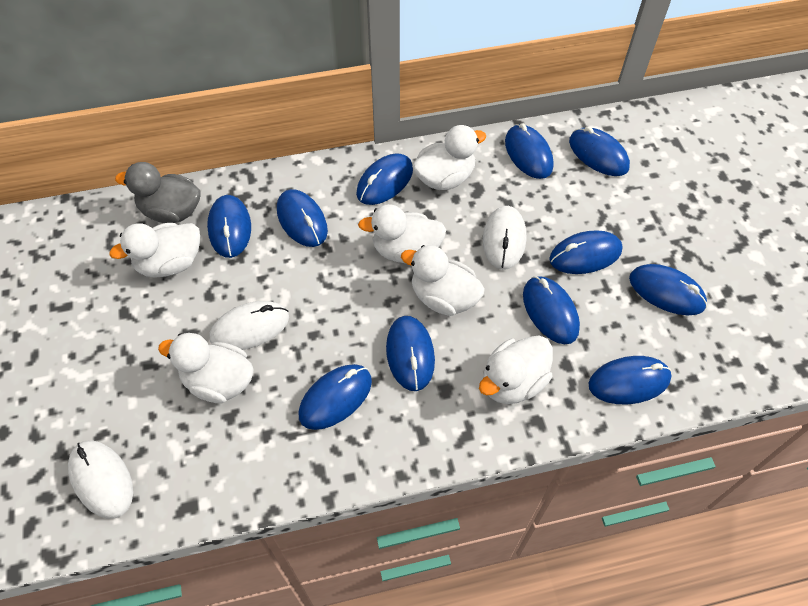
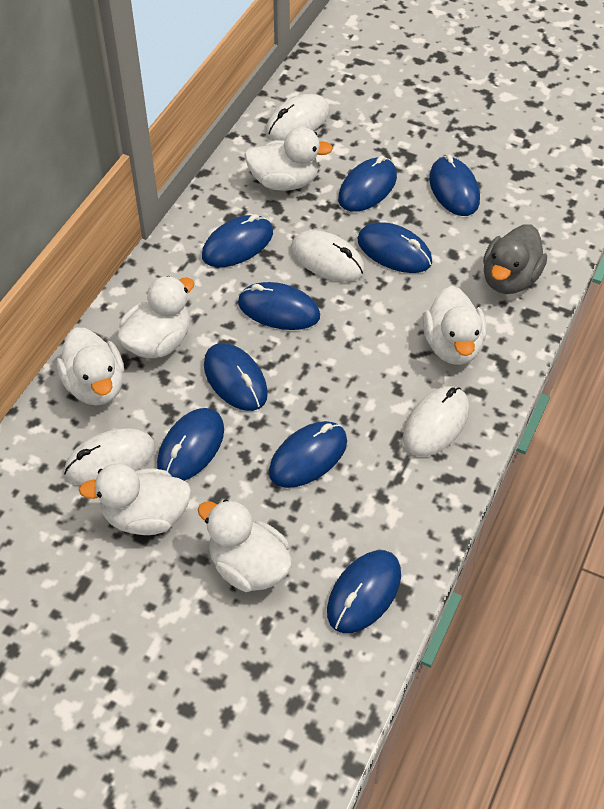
blue mouse: 11 -> 9
white mouse: 3 -> 4

